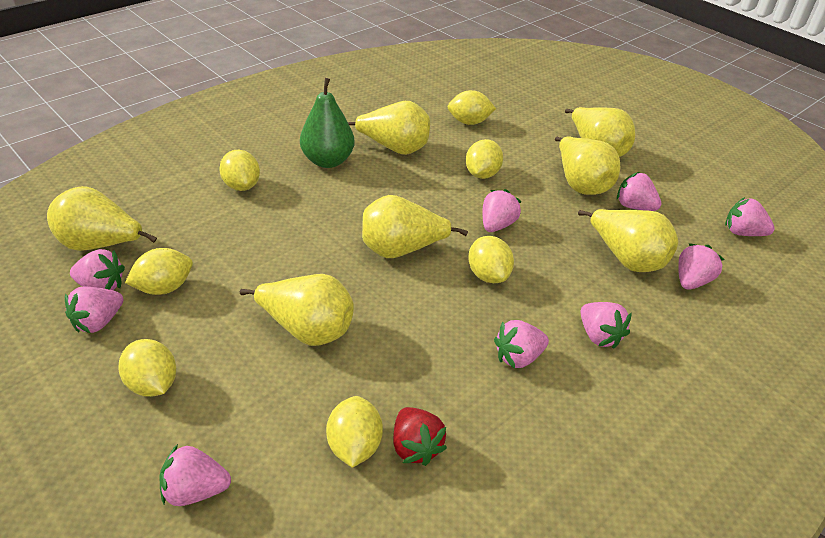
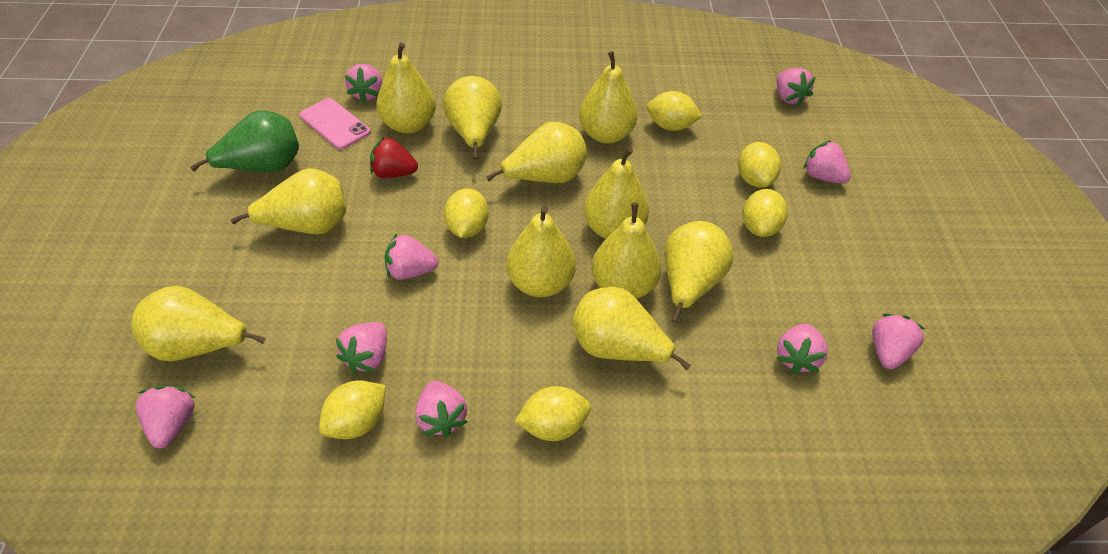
pink phone: 0 -> 1
yellow lemon: 7 -> 6
yellow pear: 7 -> 11

